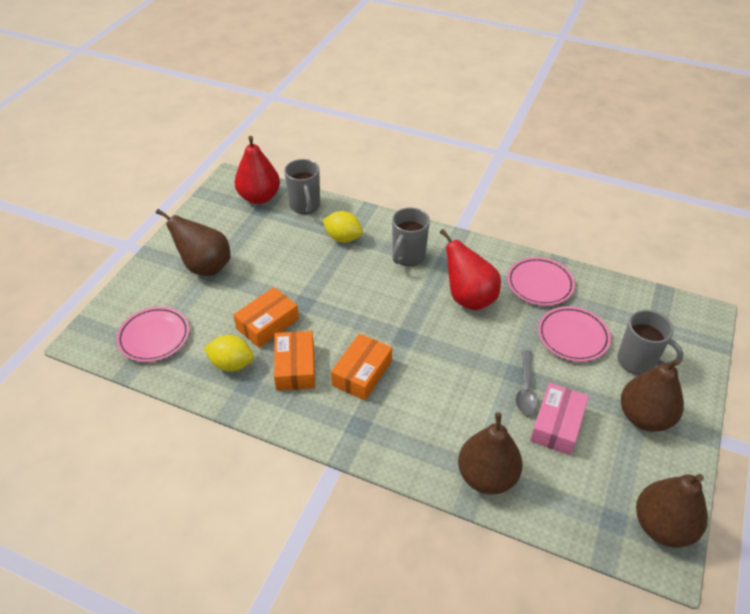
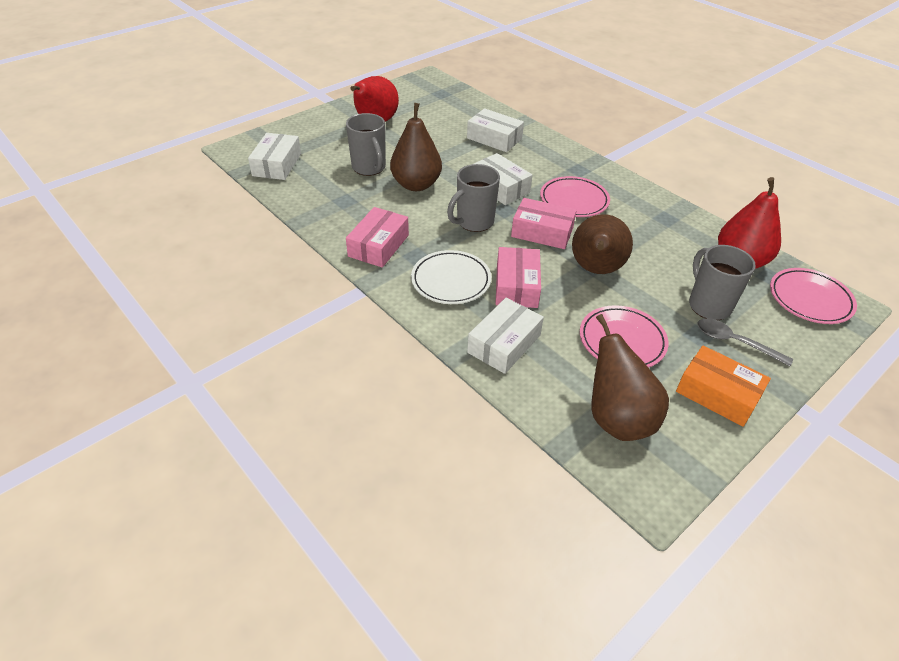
brown pear: 4 -> 3
orange box: 3 -> 1
pink box: 1 -> 3
white box: 0 -> 4
white plate: 0 -> 1
yellow lemon: 2 -> 0

